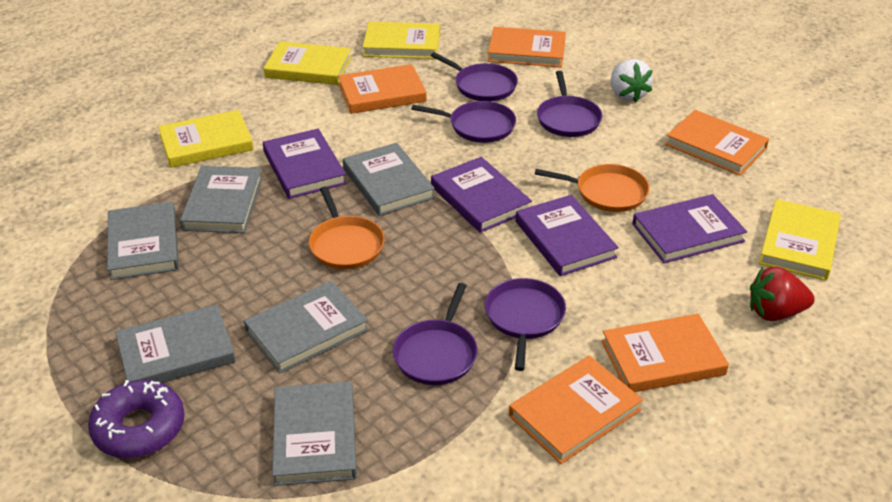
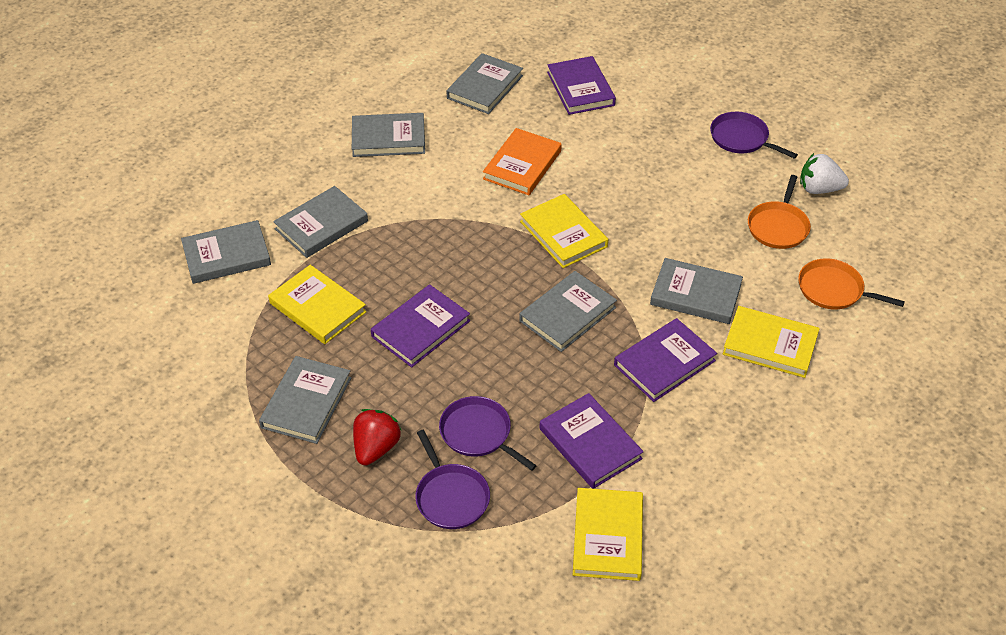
grey book: 6 -> 7
orange book: 5 -> 1
purple donut: 1 -> 0
purple pan: 5 -> 3

